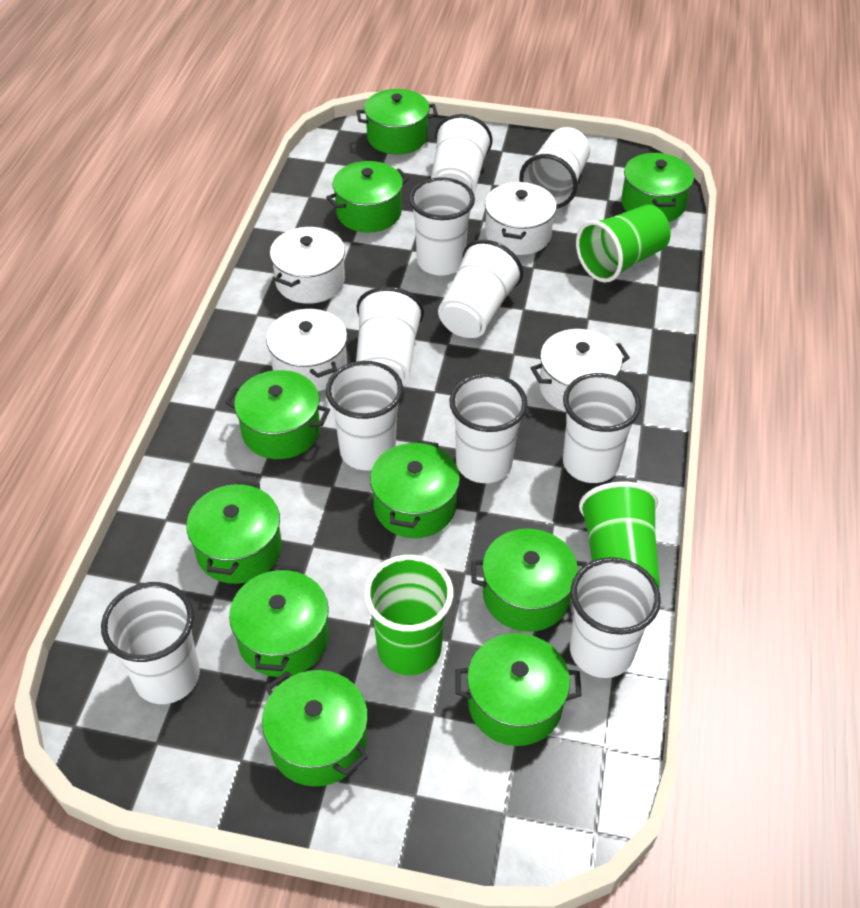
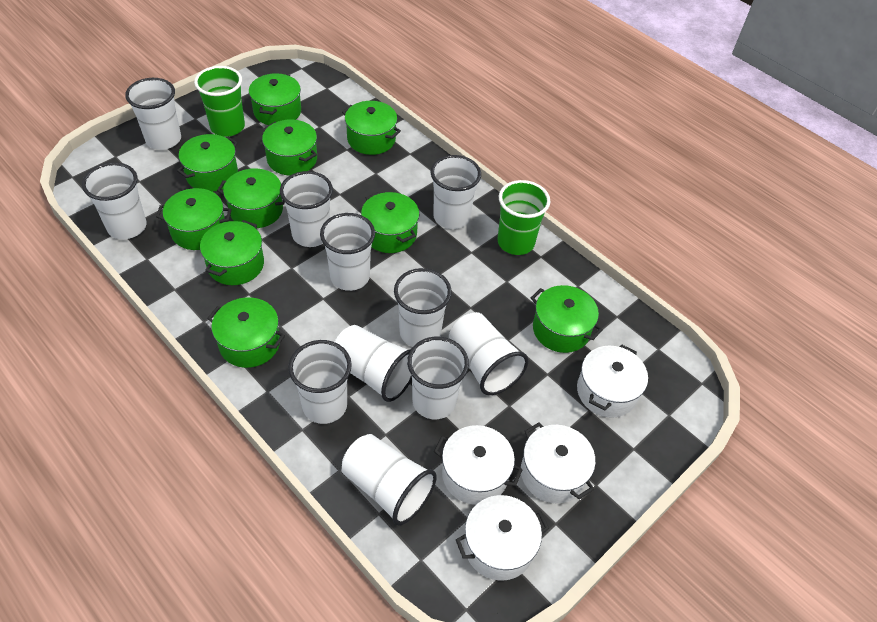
green cup: 3 -> 2
white cup: 10 -> 11

